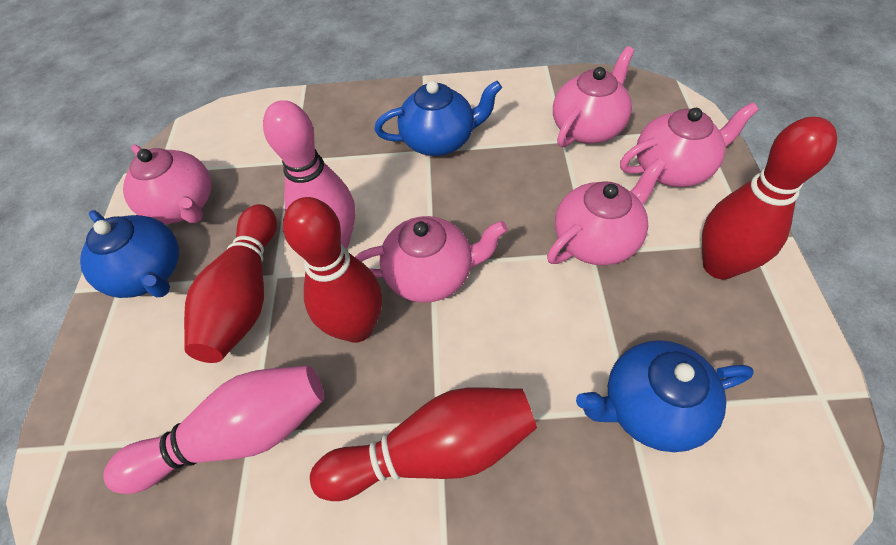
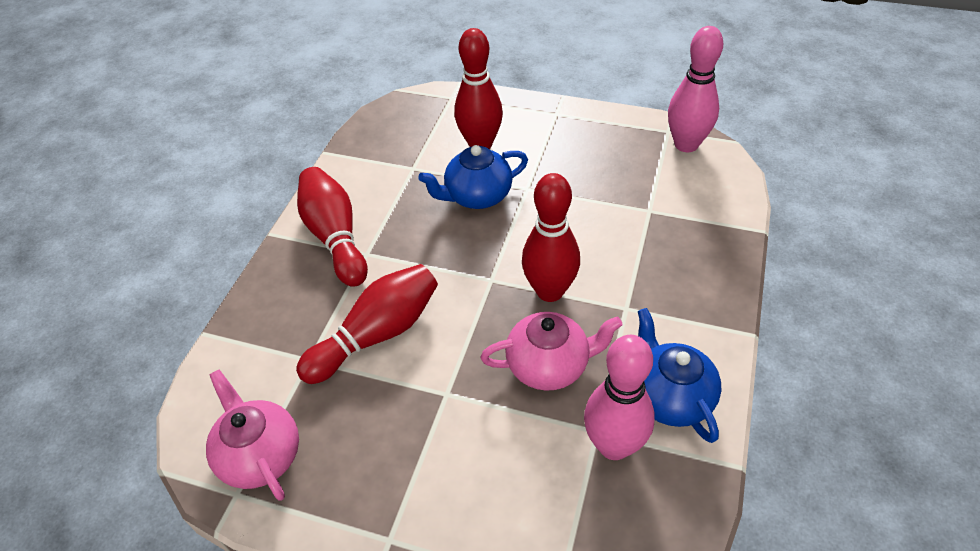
blue teapot: 3 -> 2
pink teapot: 5 -> 2

